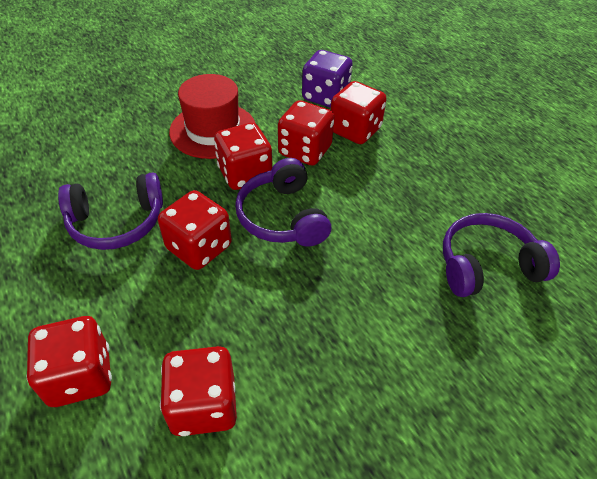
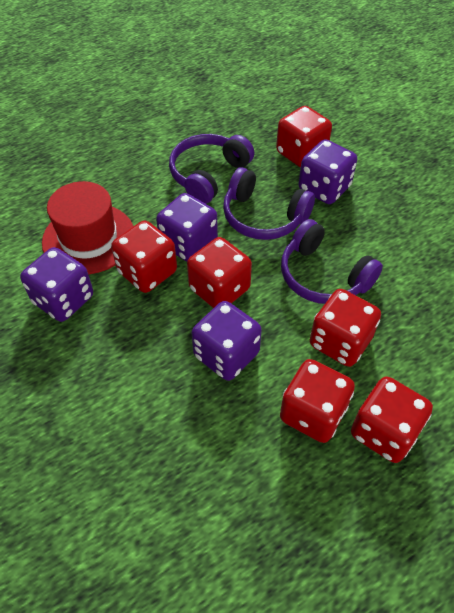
purple dice: 1 -> 4

